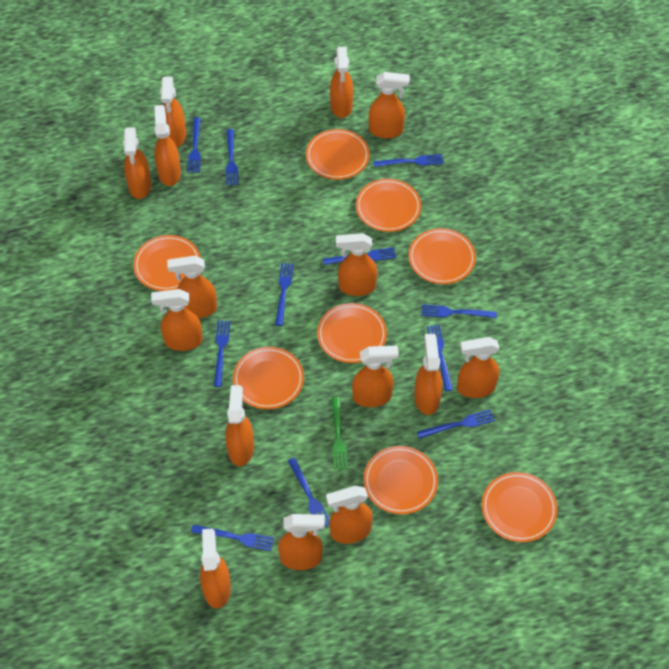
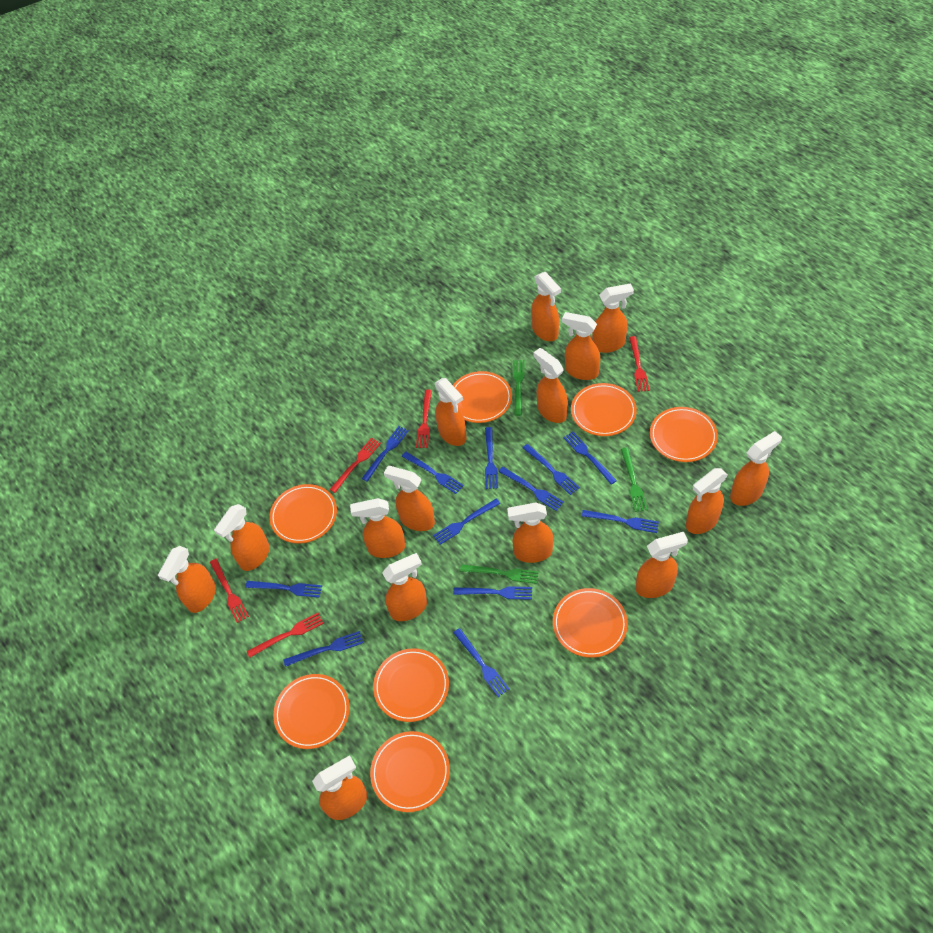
blue fork: 11 -> 12
green fork: 1 -> 3
red fork: 0 -> 5

